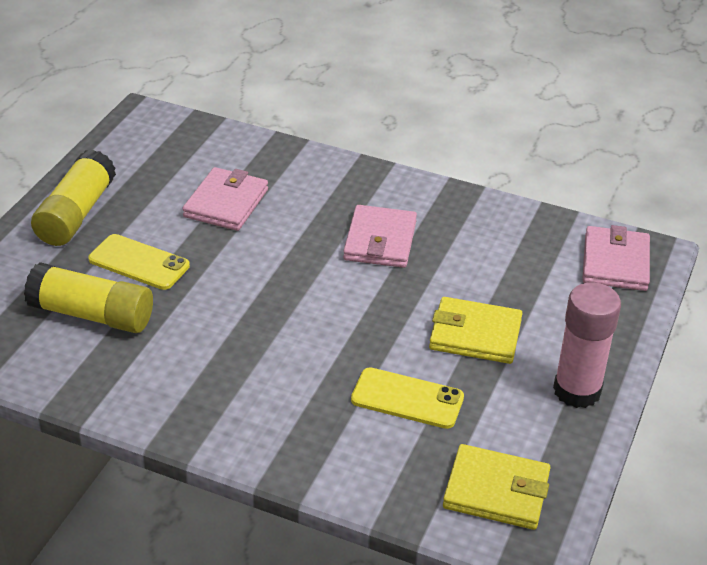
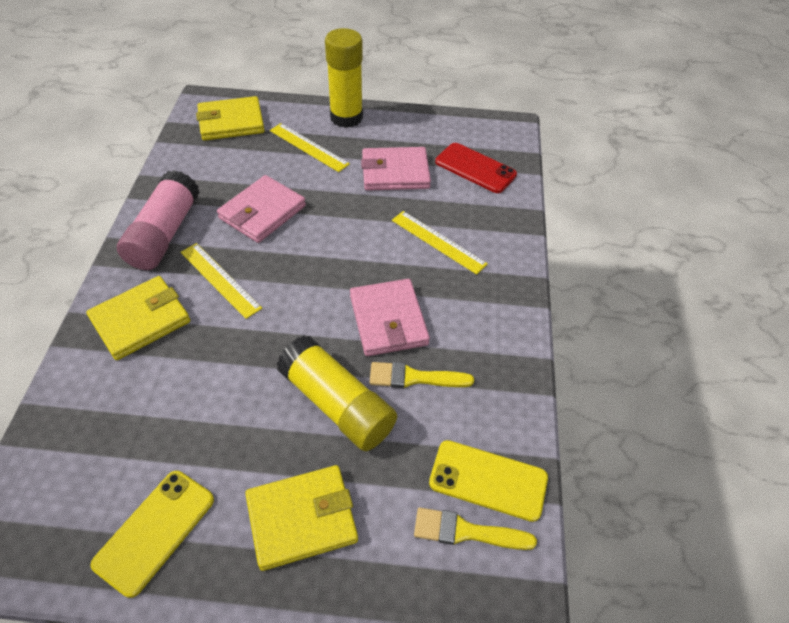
red phone: 0 -> 1
yellow brush: 0 -> 2
yellow ruler: 0 -> 3
yellow wallet: 2 -> 3

